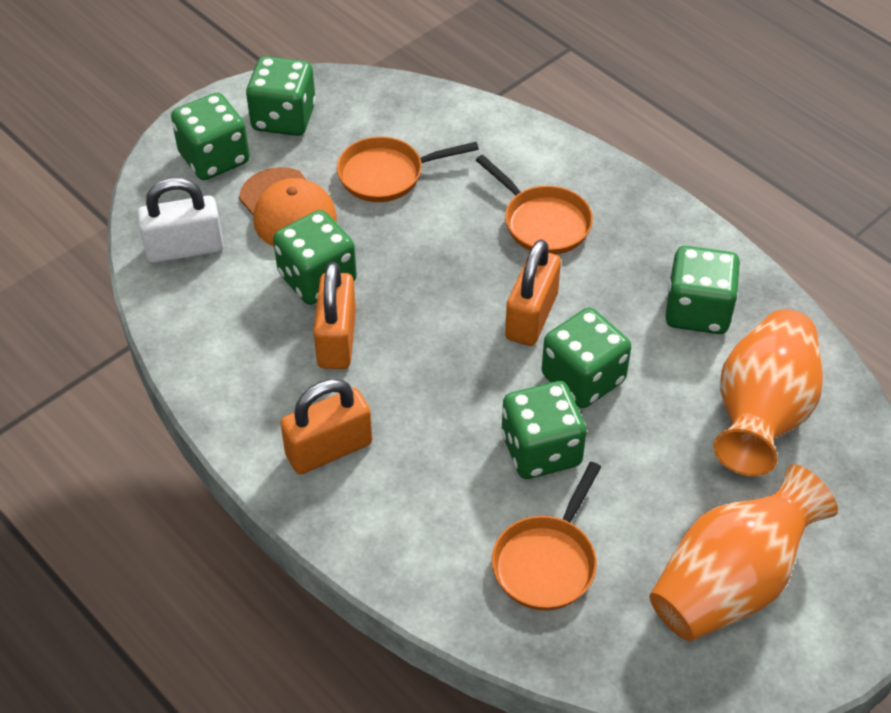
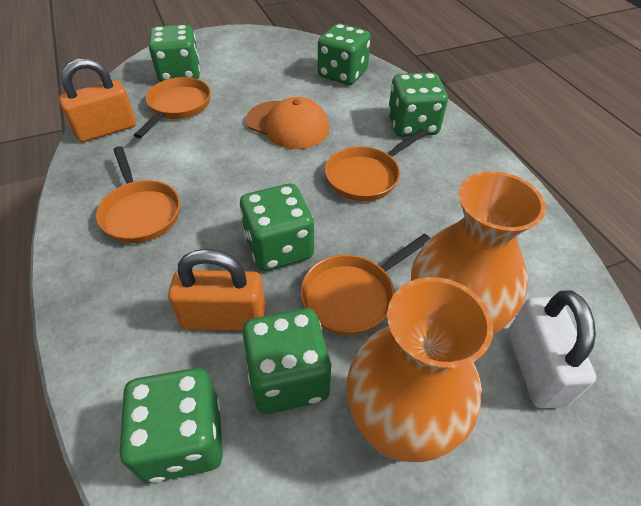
orange padlock: 3 -> 2
orange pan: 3 -> 4

